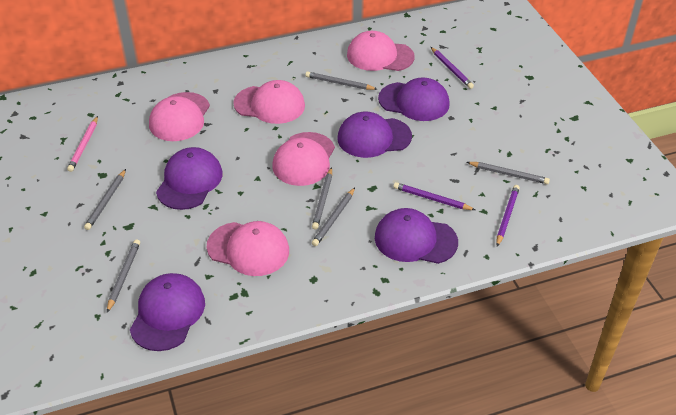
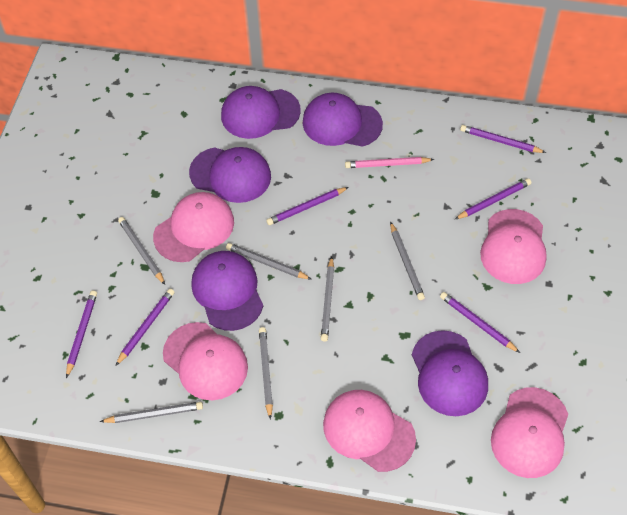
purple pencil: 3 -> 6

